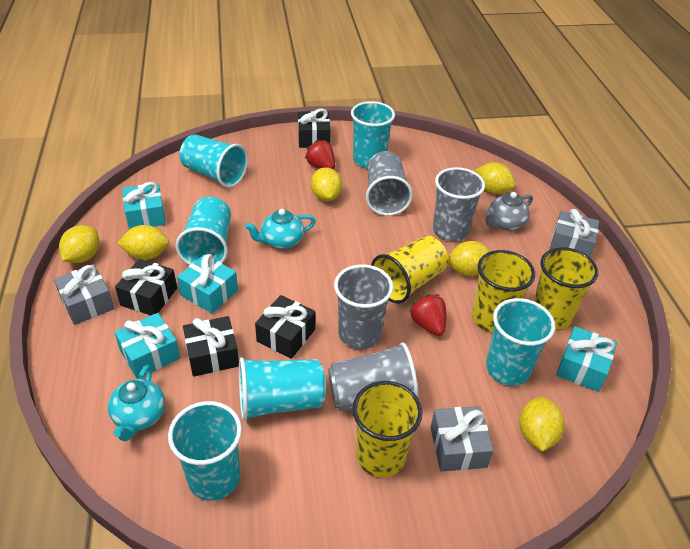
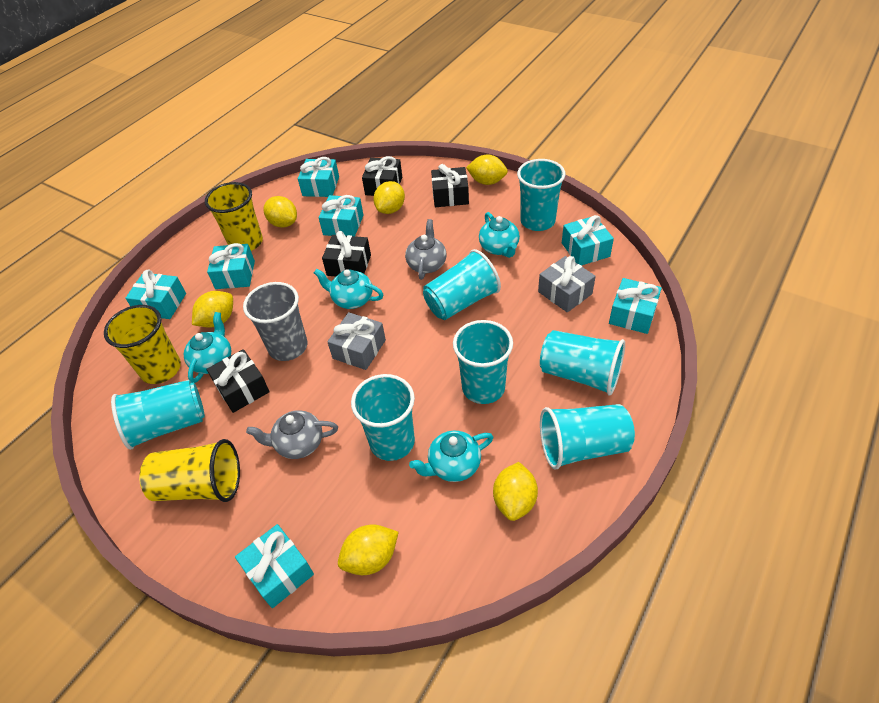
grey cup: 4 -> 1
grey gift: 3 -> 2
grey teapot: 1 -> 2
red strawberry: 2 -> 0
turquoise cup: 6 -> 7
turquoise gift: 4 -> 7
turquoise teapot: 2 -> 4
yellow cup: 4 -> 3

